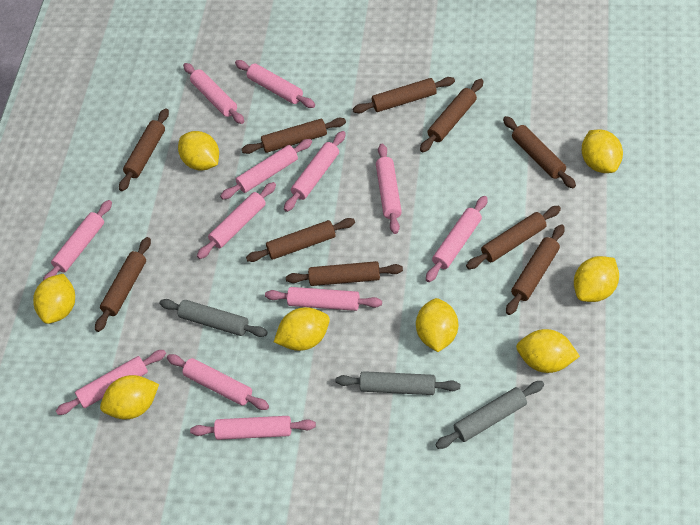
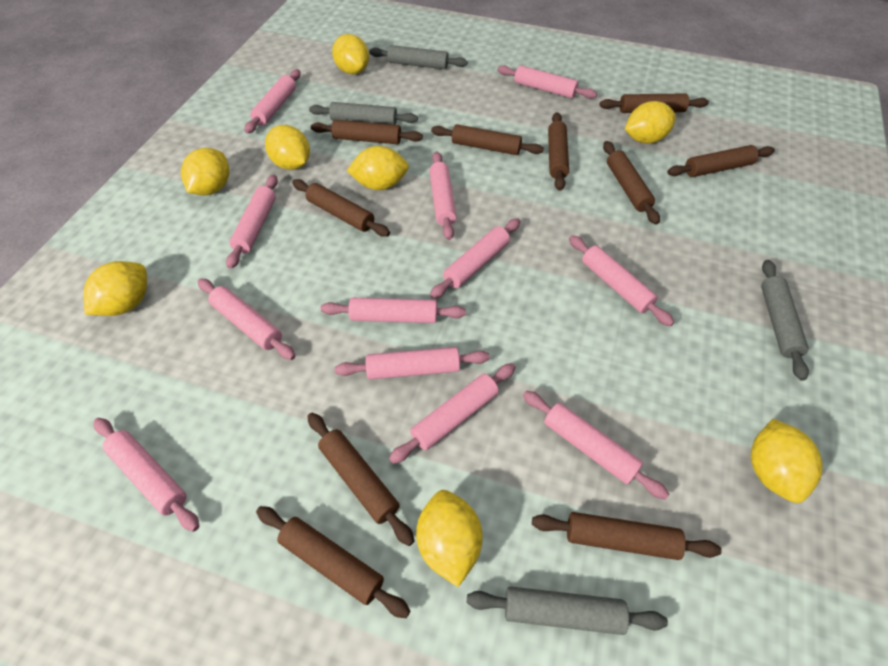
grey rolling pin: 3 -> 4

